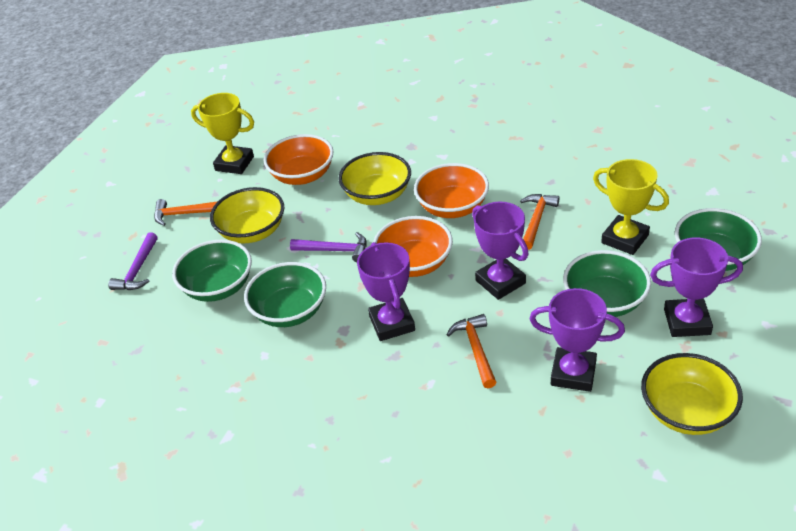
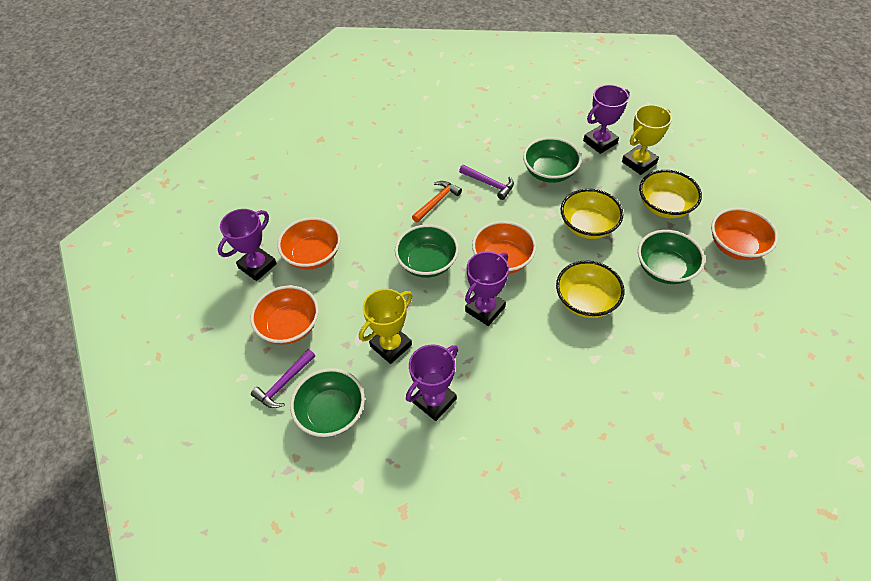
orange bowl: 3 -> 4
orange hammer: 3 -> 1

